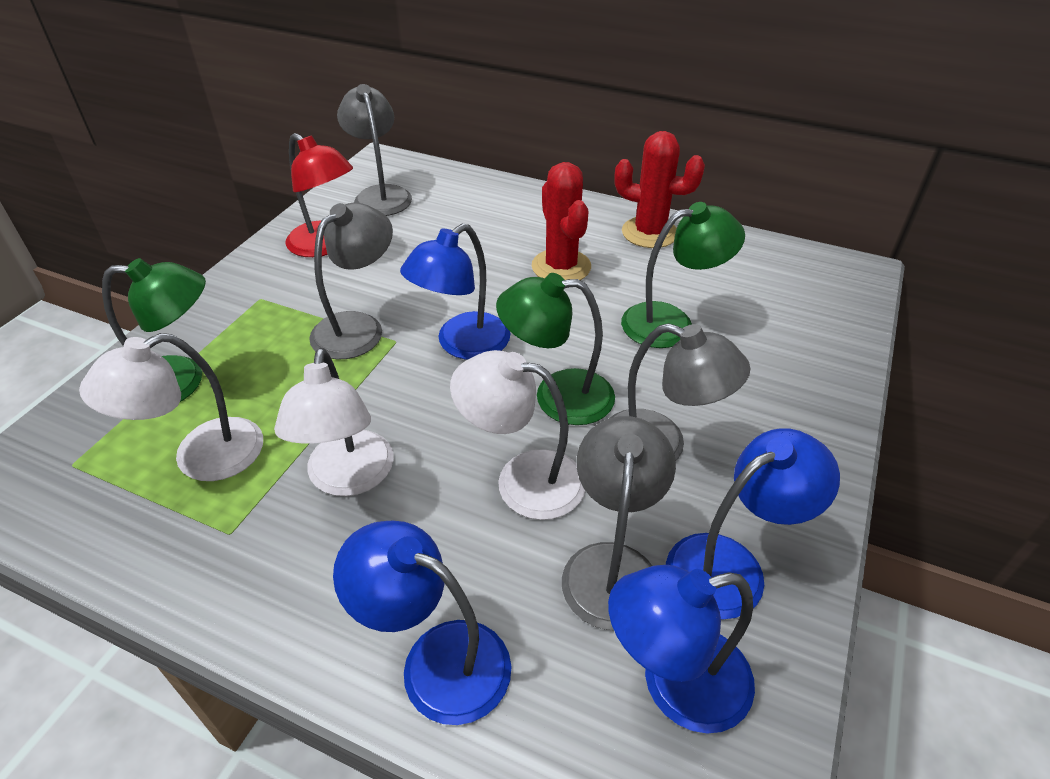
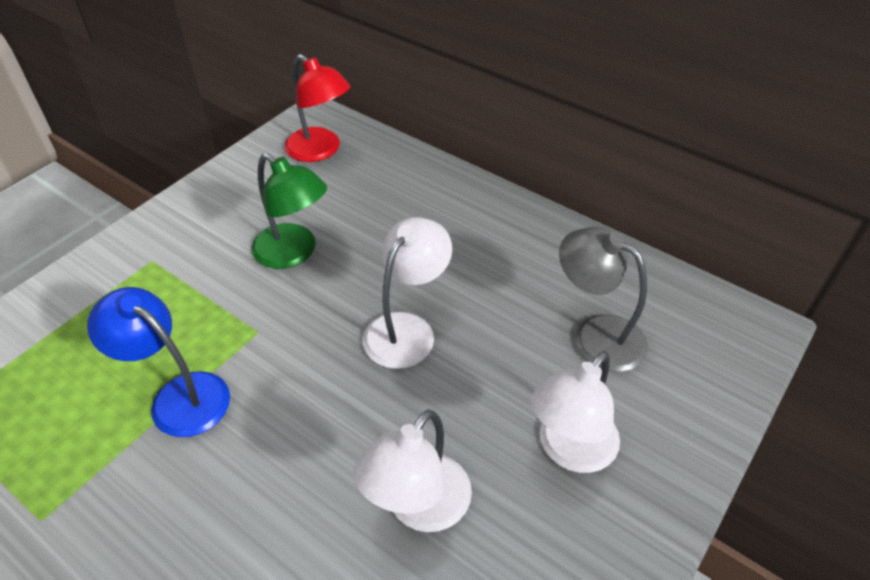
blue lamp: 4 -> 1
green lamp: 3 -> 1
grey lamp: 4 -> 1
red cactus: 2 -> 0

